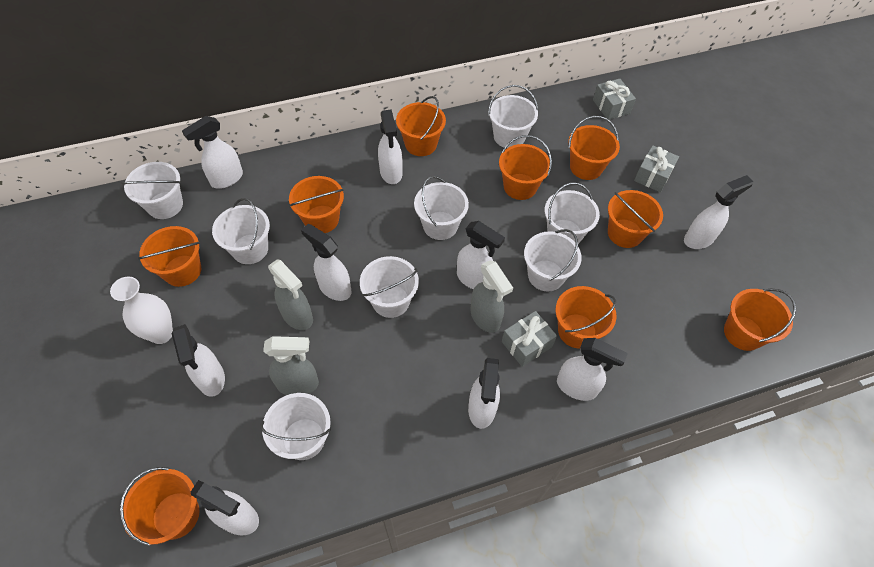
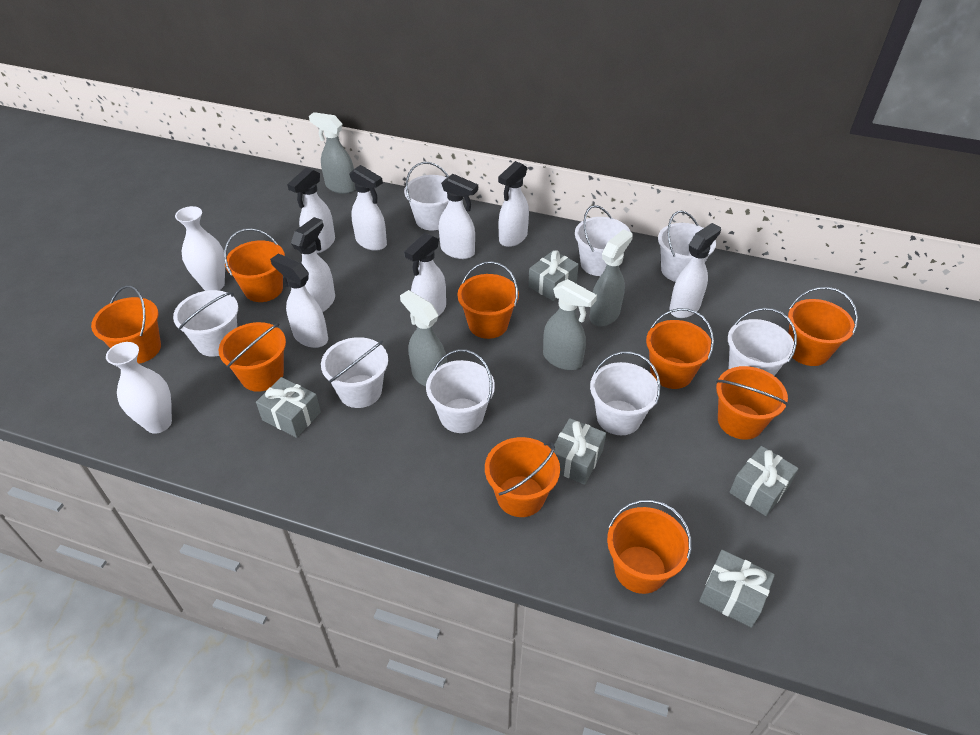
grey gift: 3 -> 5
grey spray bottle: 3 -> 4
white spray bottle: 9 -> 8
white vase: 1 -> 2

